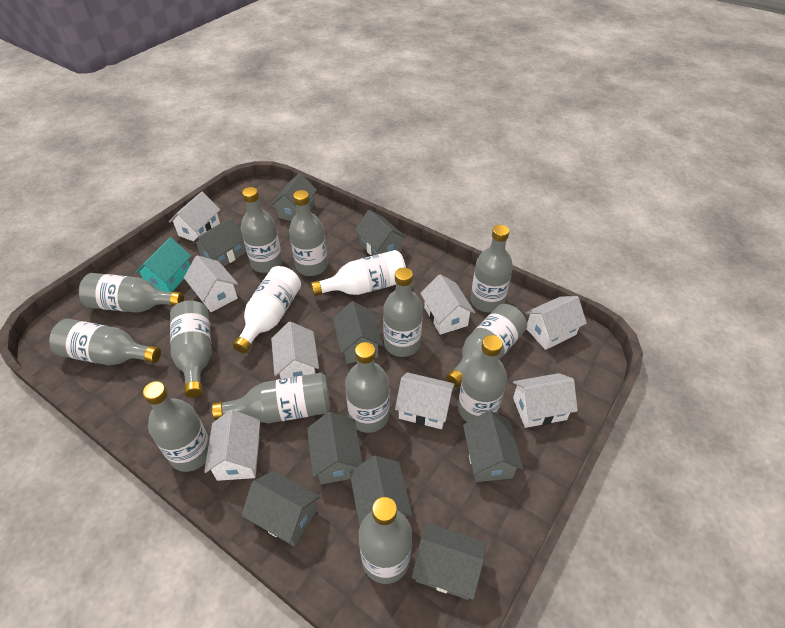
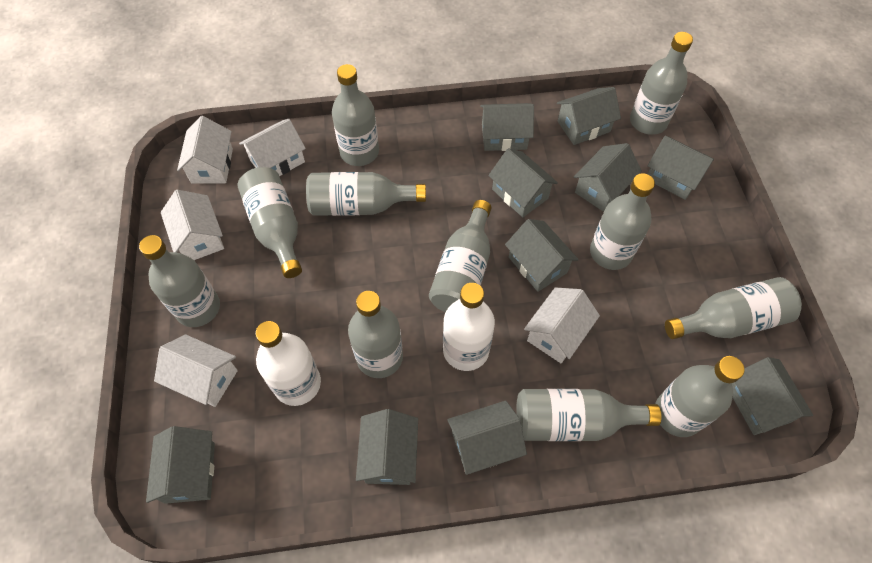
grey bottle: 13 -> 11
grey house: 9 -> 10
turquoise house: 1 -> 0
white house: 8 -> 5

